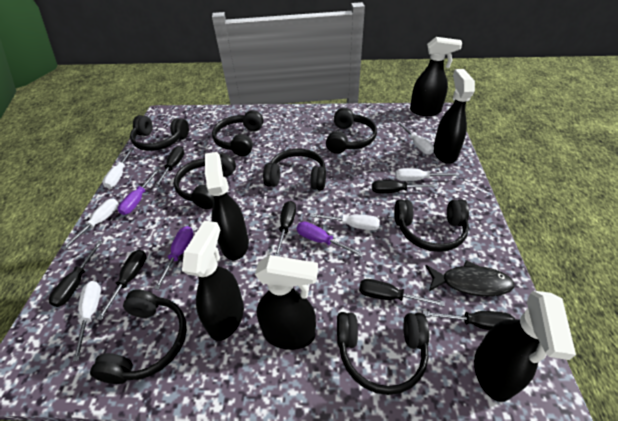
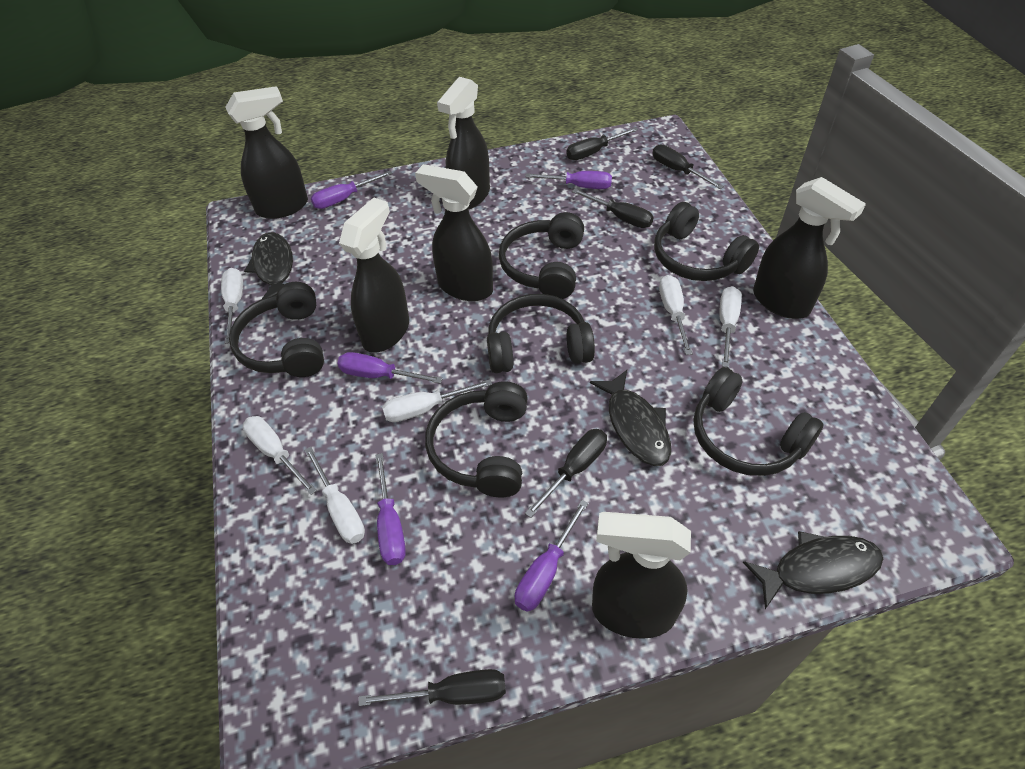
black fish: 1 -> 3
black headphones: 8 -> 6
black screwdriver: 7 -> 5
purple screwdriver: 3 -> 5

